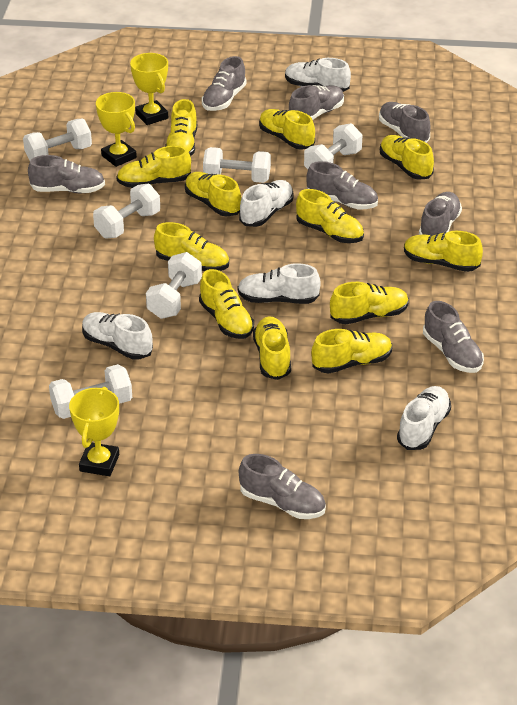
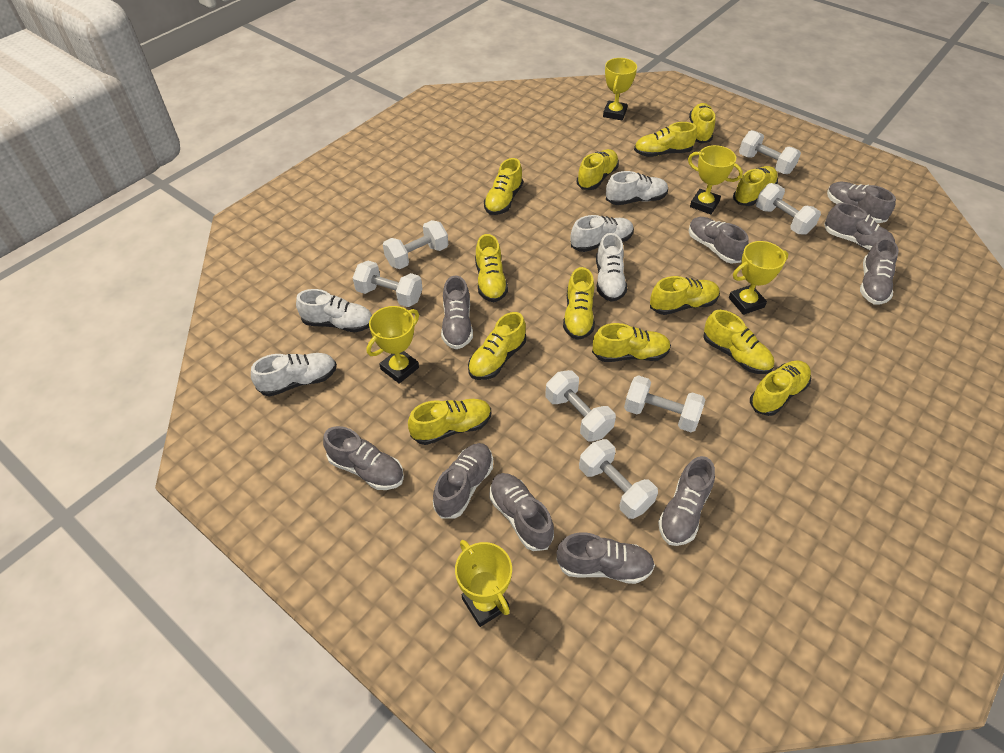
grey shoe: 8 -> 10
white dumbbell: 6 -> 7
yellow shoe: 12 -> 13
yellow trophy: 3 -> 5

